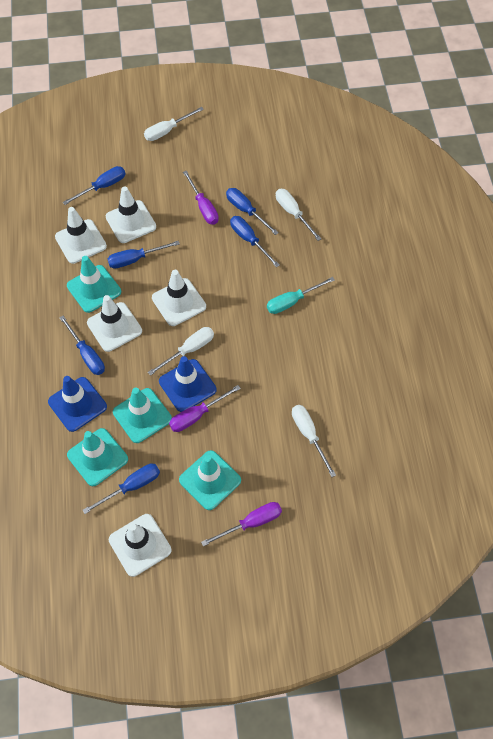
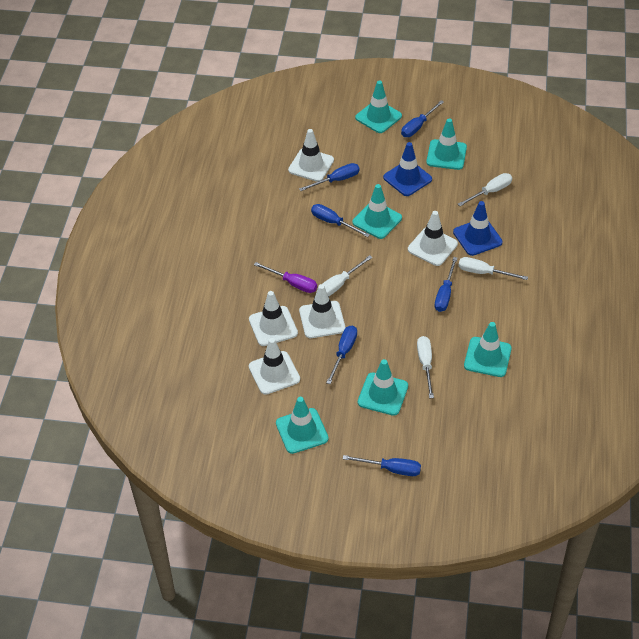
purple screwdriver: 3 -> 1
turquoise screwdriver: 1 -> 0
turquoise traffic cone: 4 -> 6

